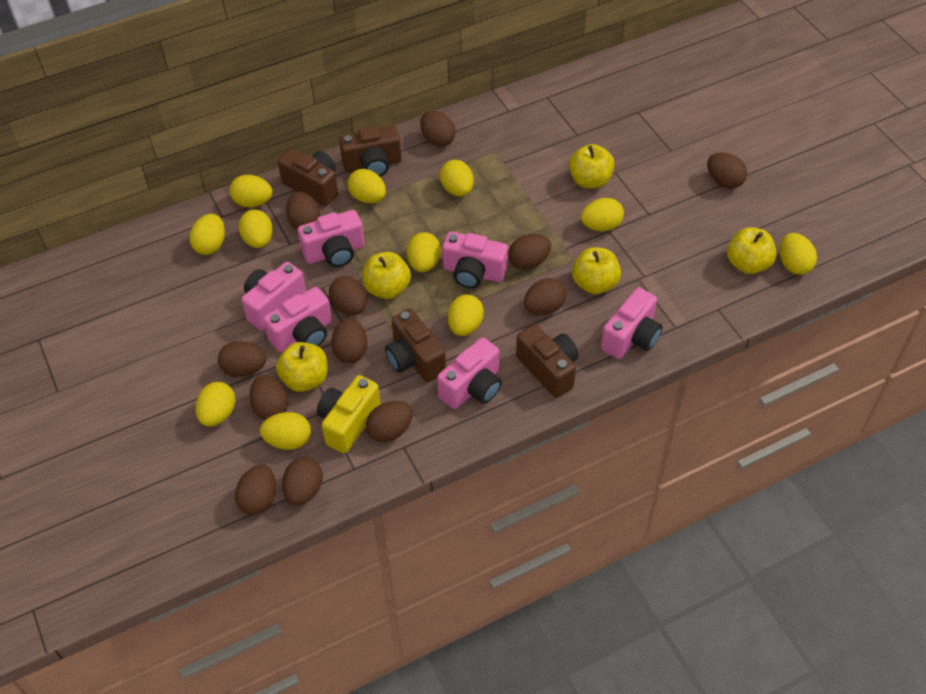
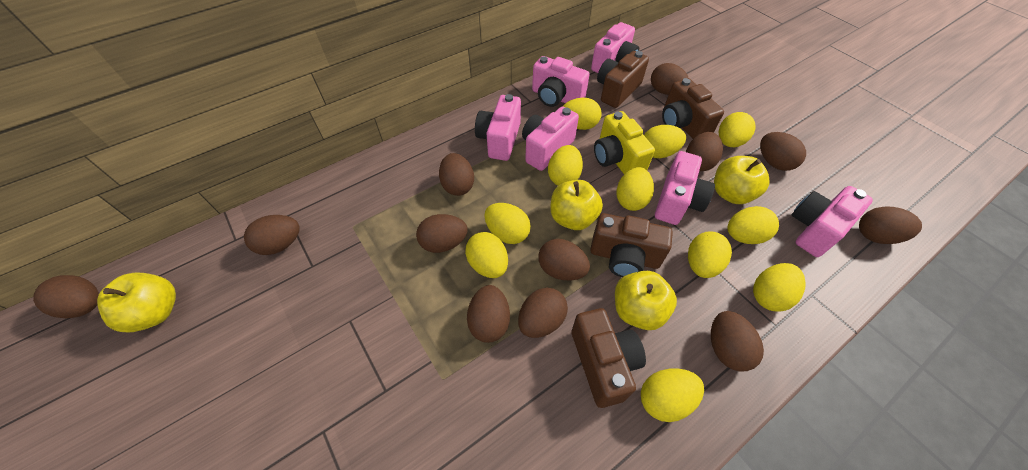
yellow apple: 5 -> 4

